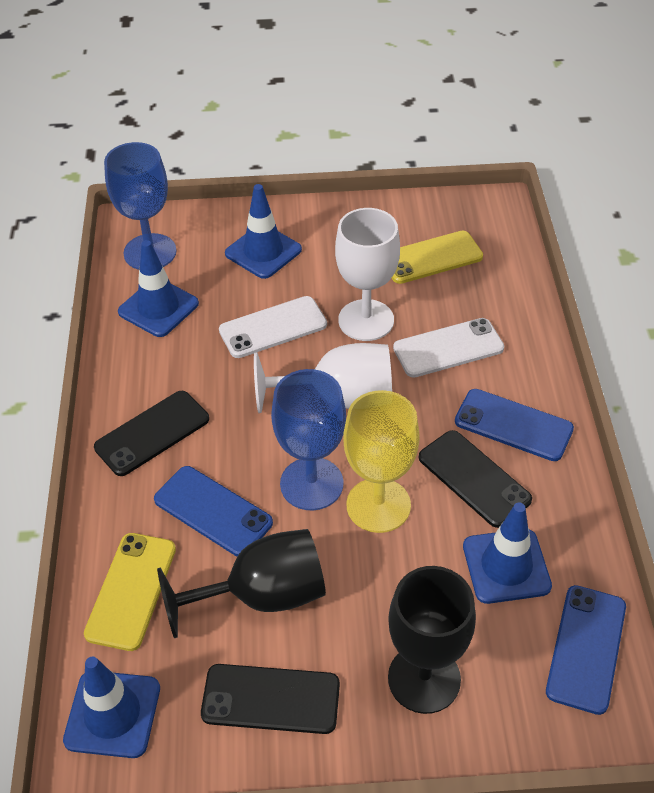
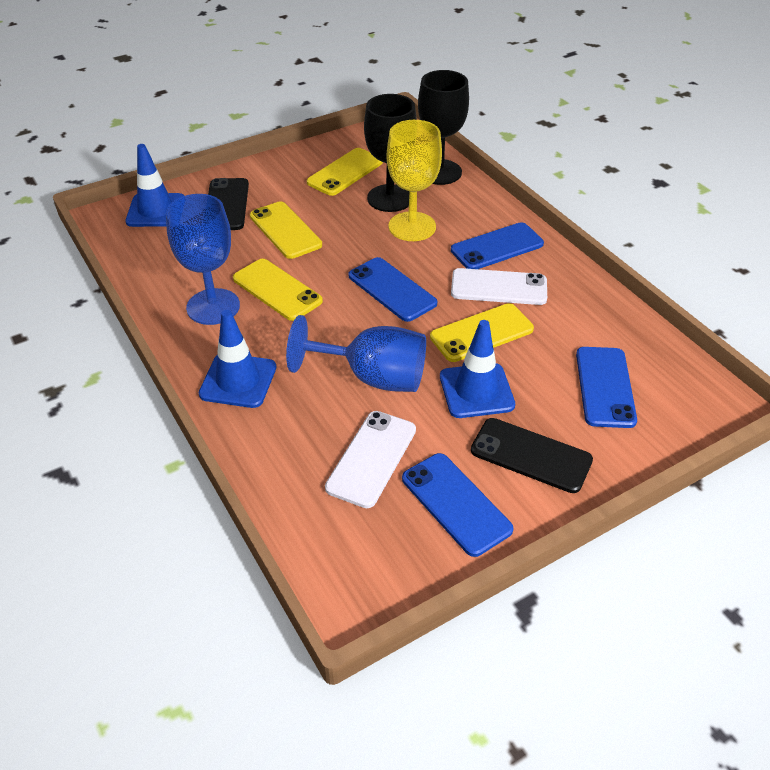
black phone: 3 -> 2
blue phone: 3 -> 4
blue traffic cone: 4 -> 3
white goblet: 2 -> 0
yellow phone: 2 -> 4

